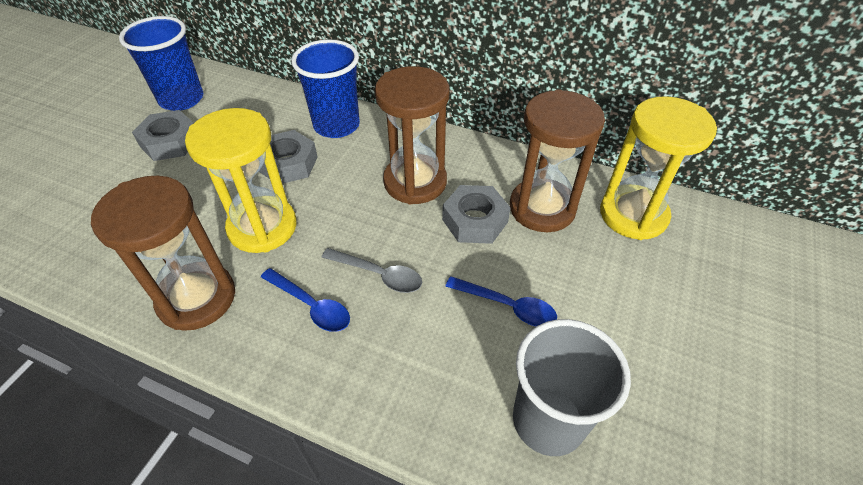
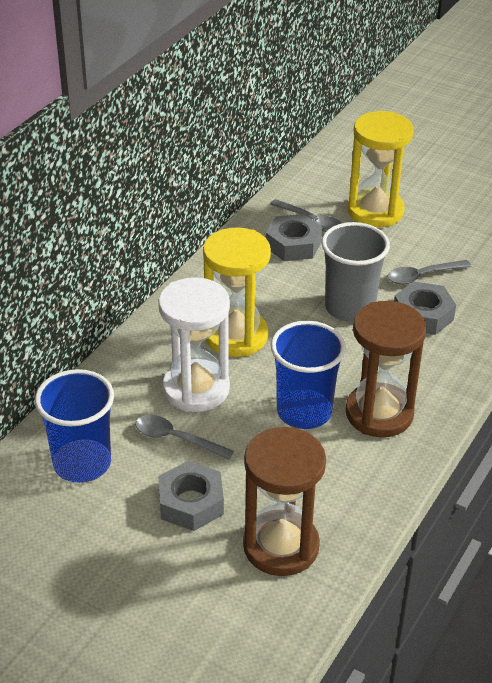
blue spoon: 2 -> 0
brown hourglass: 3 -> 2
grey spoon: 1 -> 3
white hourglass: 0 -> 1

